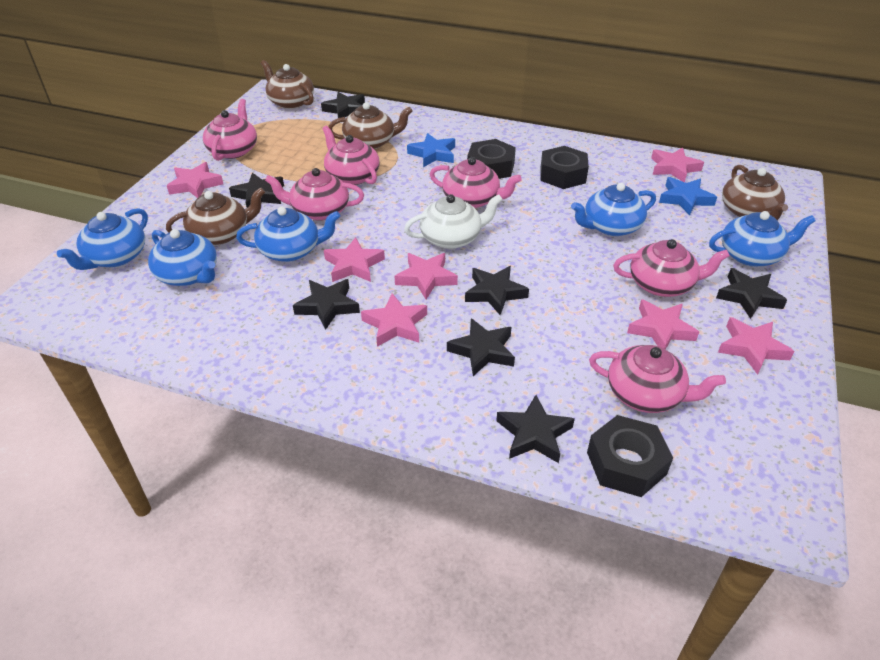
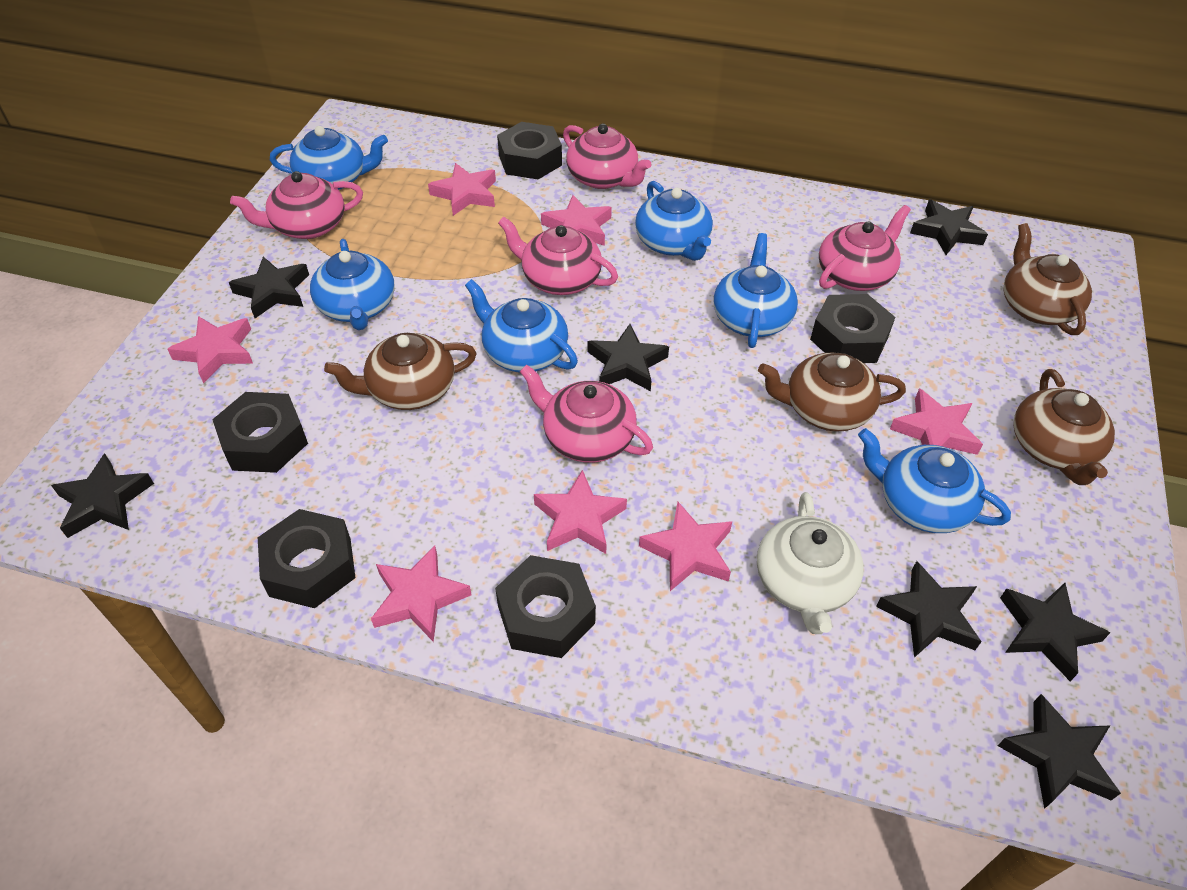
black nut: 3 -> 5
blue star: 2 -> 0
blue teapot: 5 -> 6
pink teapot: 6 -> 5

